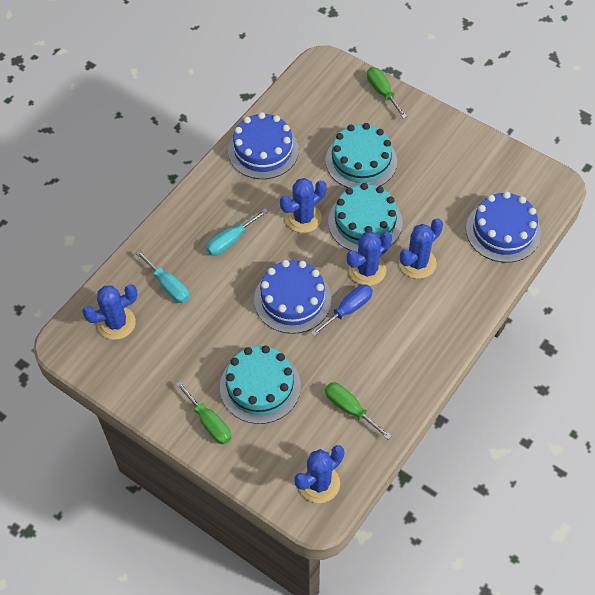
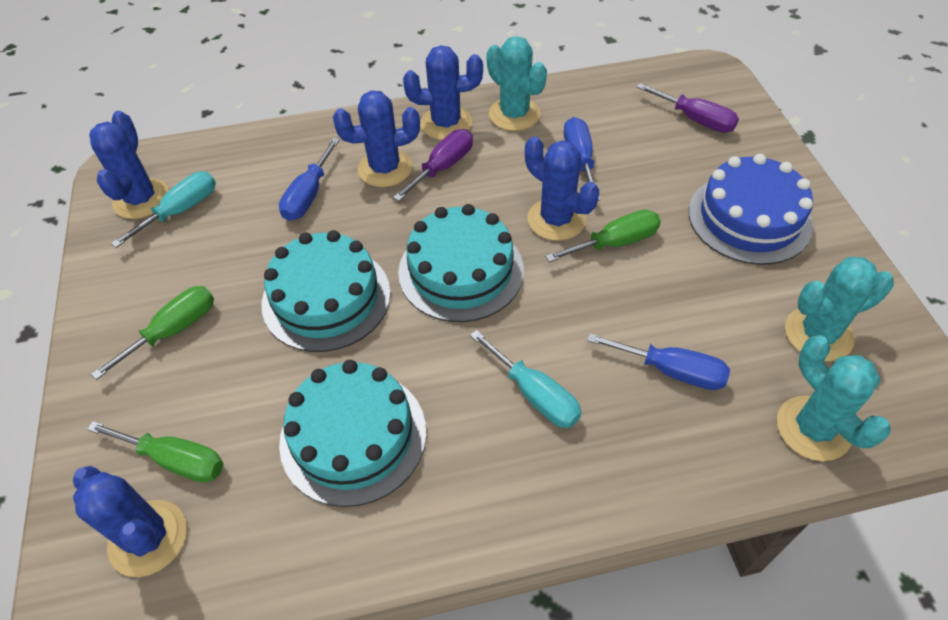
blue cake: 3 -> 1
blue screwdriver: 1 -> 3
purple screwdriver: 0 -> 2
turquoise cactus: 0 -> 3

